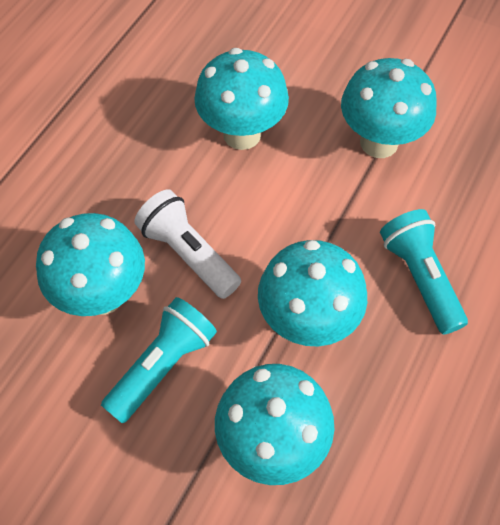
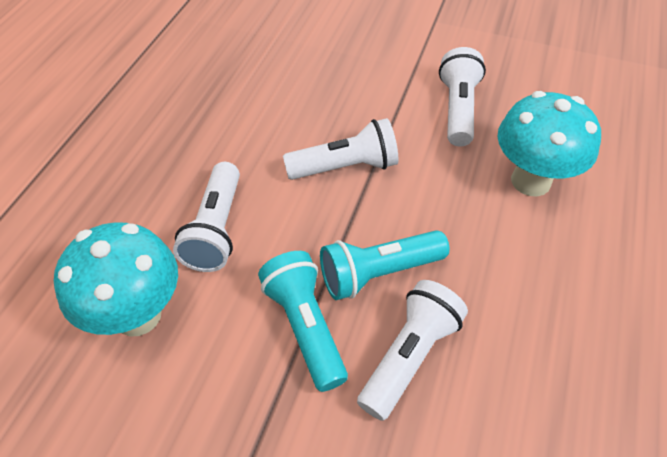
turquoise mushroom: 5 -> 2
white flashlight: 1 -> 4

